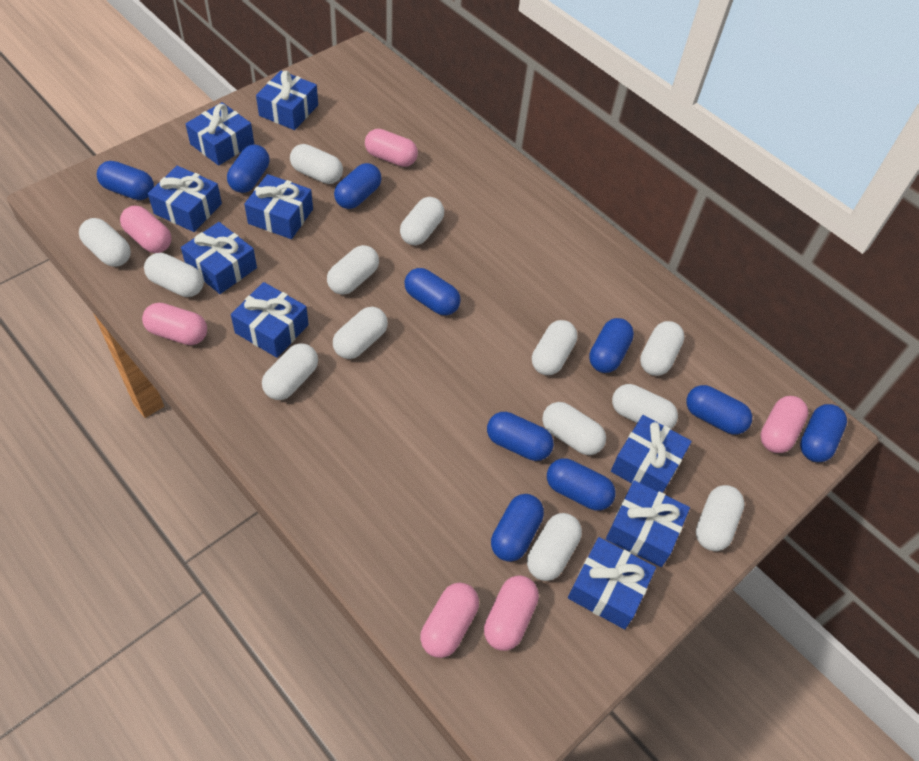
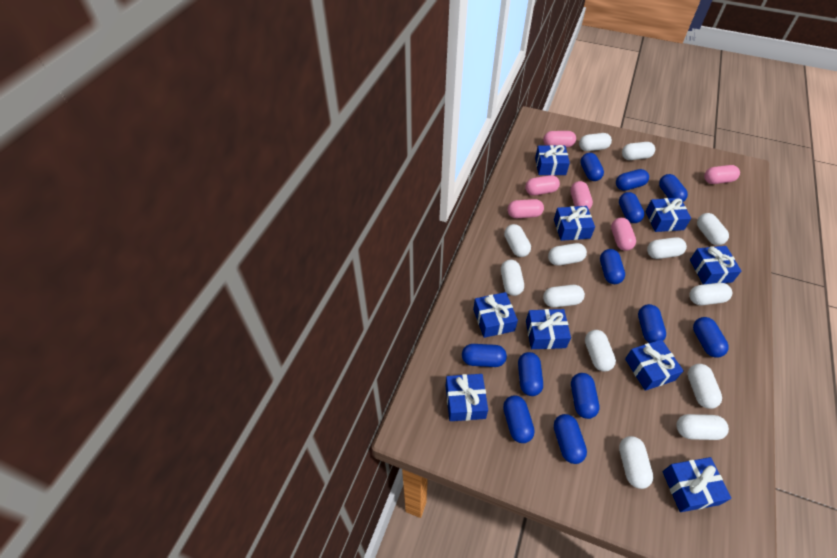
blue capsule: 10 -> 12

